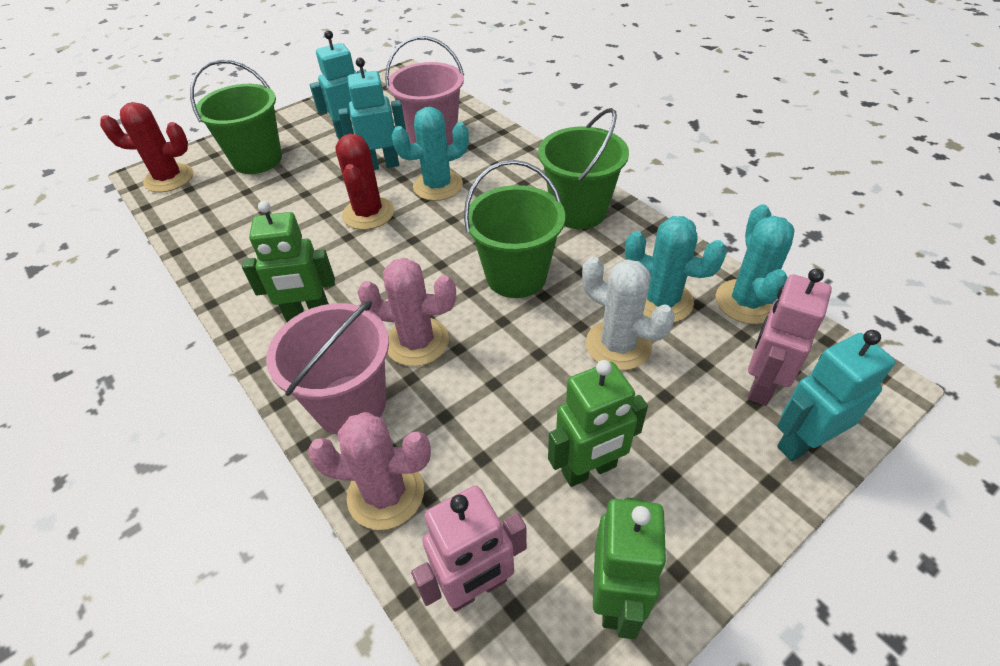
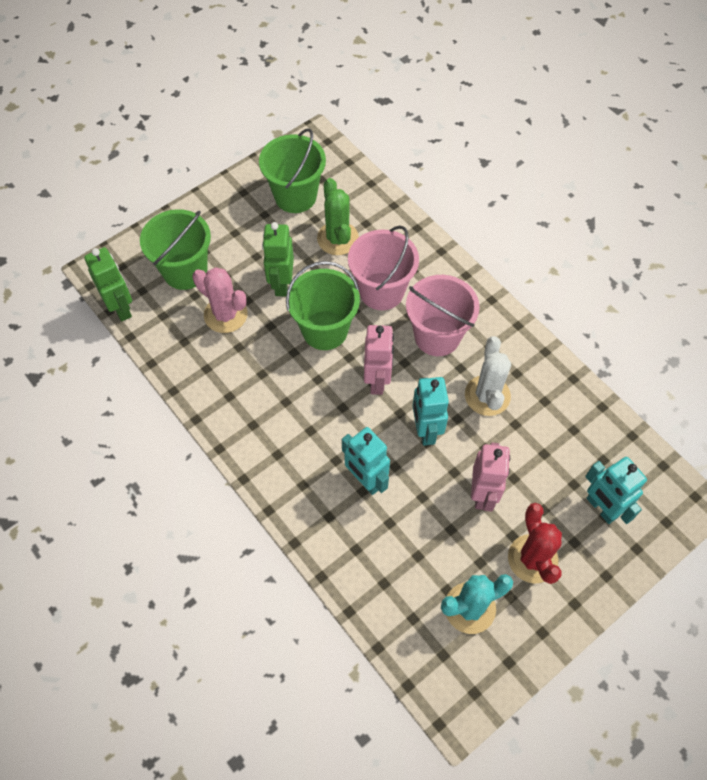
green cactus: 0 -> 1
green robot: 3 -> 2
pink cactus: 2 -> 1
red cactus: 2 -> 1
turquoise cactus: 3 -> 1

